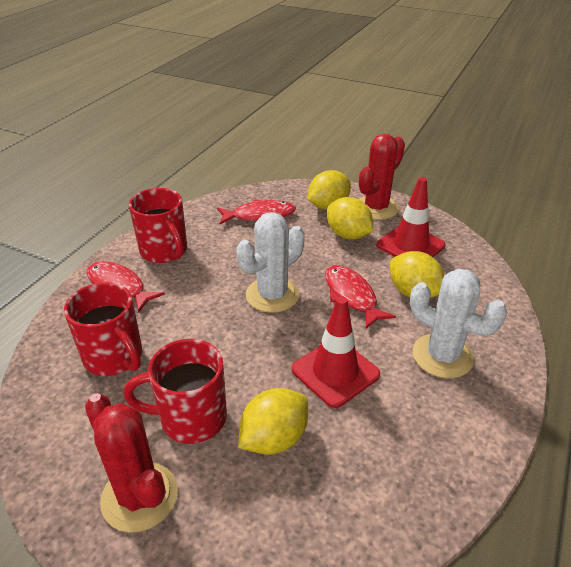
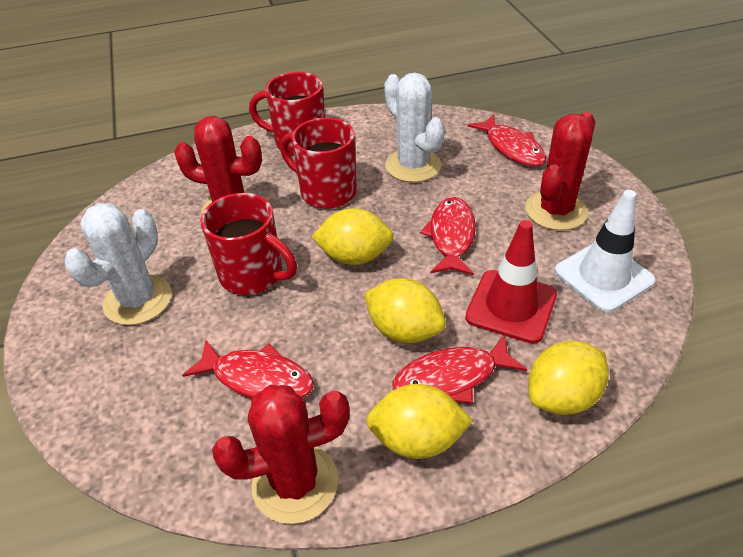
red cactus: 2 -> 3
red fish: 3 -> 4
red traffic cone: 2 -> 1
white traffic cone: 0 -> 1

